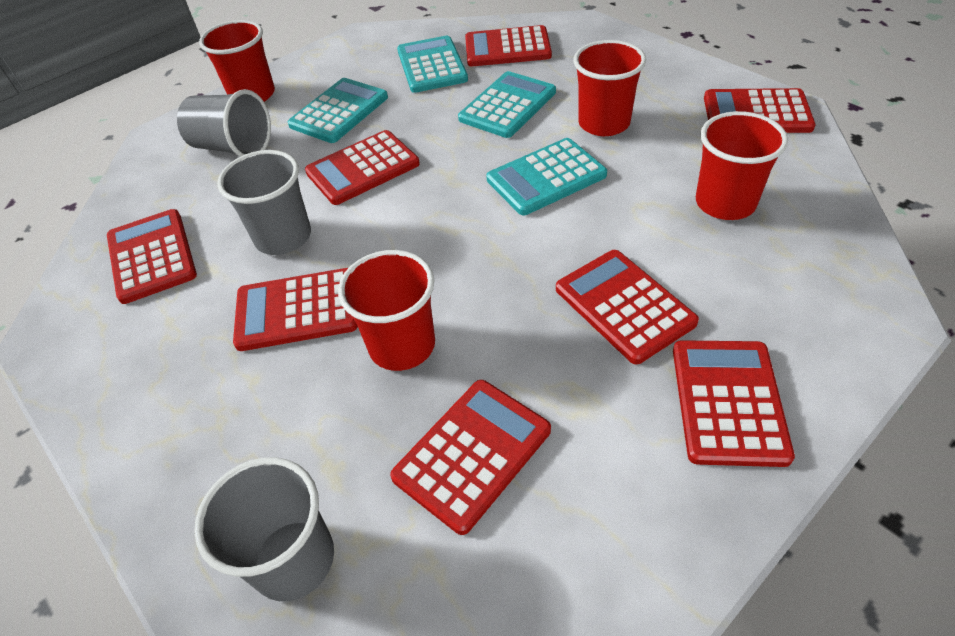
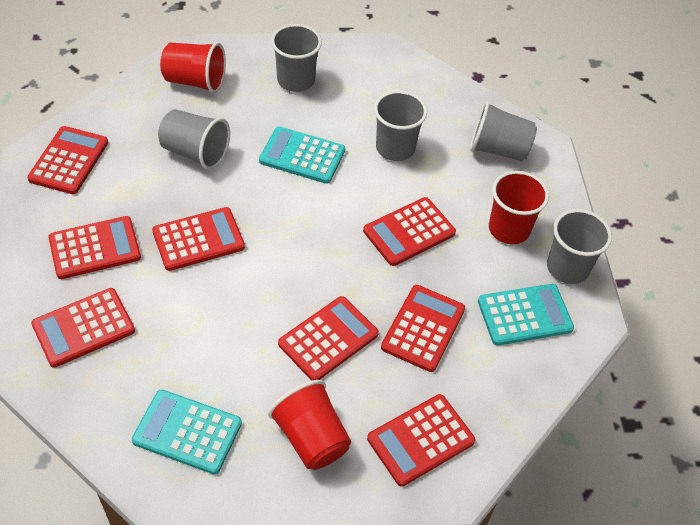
grey cup: 3 -> 5
red cup: 4 -> 3
turquoise calculator: 4 -> 3

